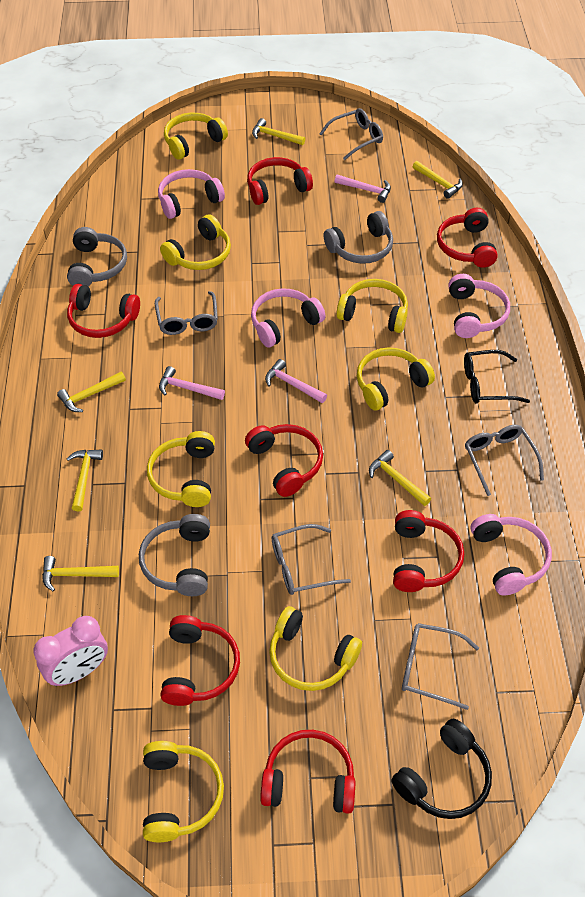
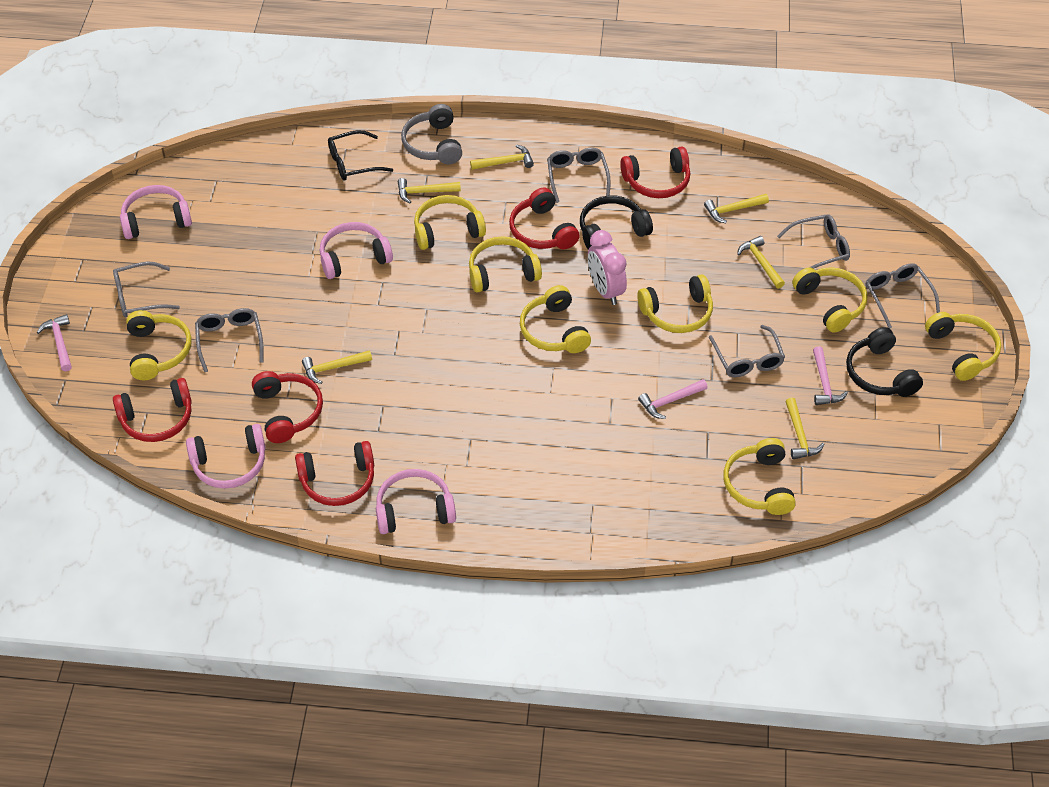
black headphones: 1 -> 2
grey glasses: 5 -> 6
grey headphones: 3 -> 1
red headphones: 7 -> 5
yellow headphones: 7 -> 8

